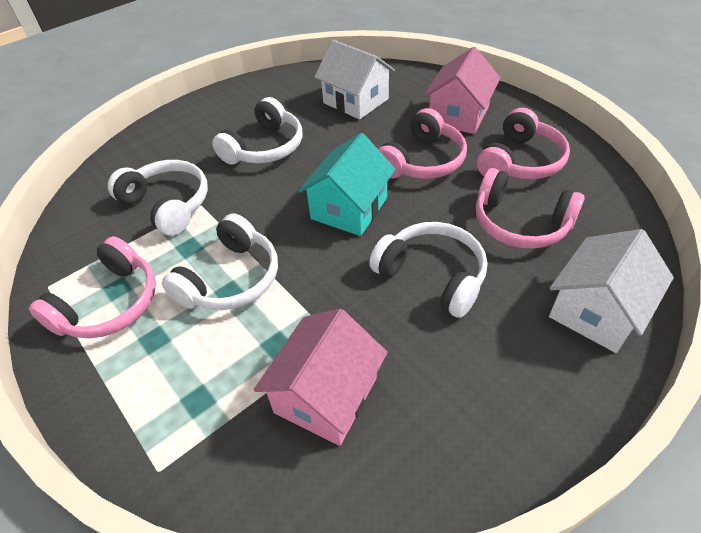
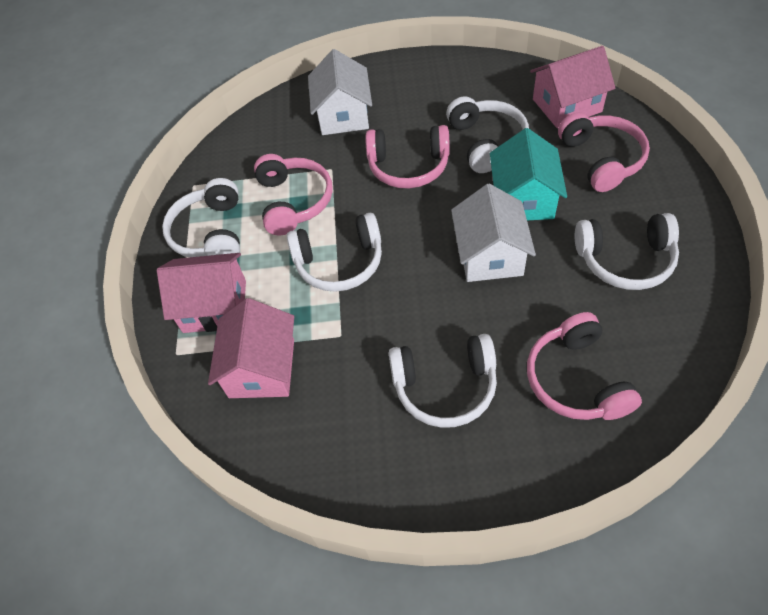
pink house: 2 -> 3
white headphones: 4 -> 5

